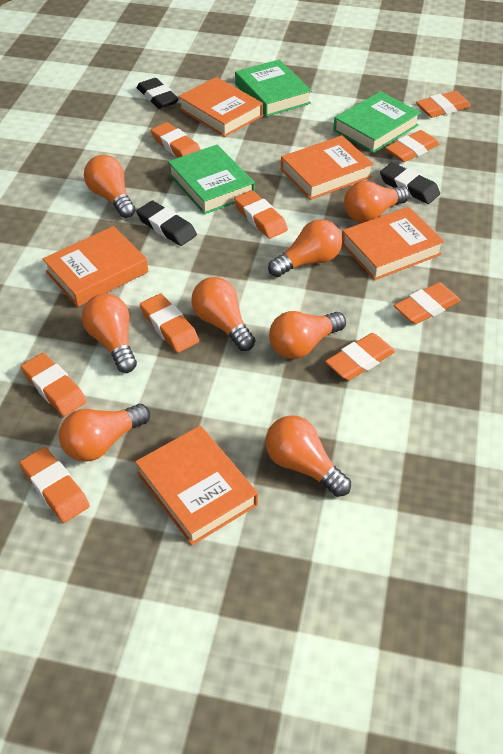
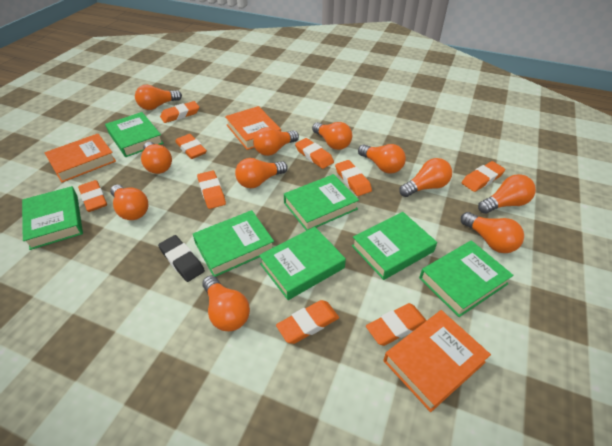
black eraser: 3 -> 1
green book: 3 -> 7
orange book: 5 -> 3
orange light bulb: 8 -> 11

